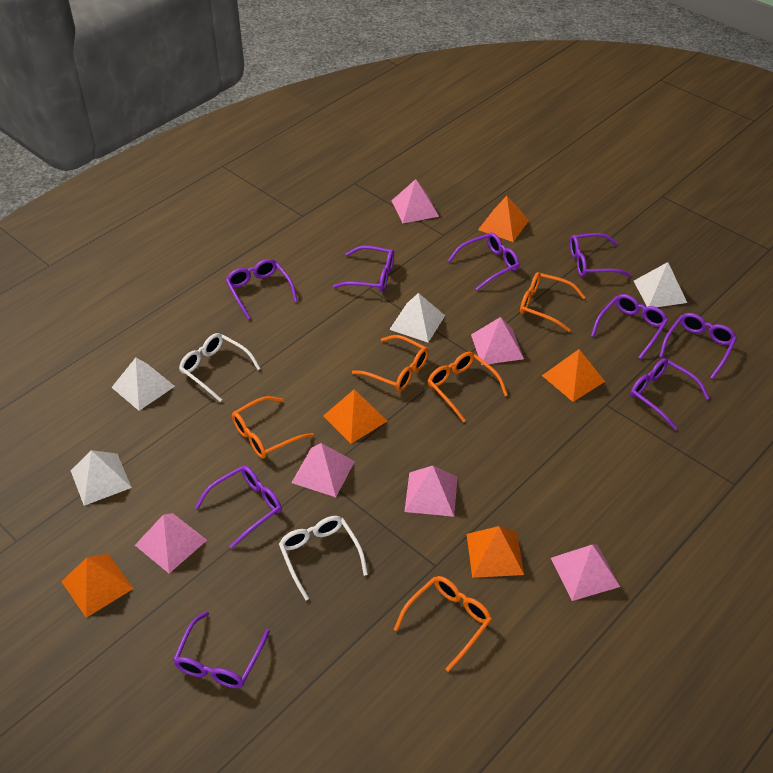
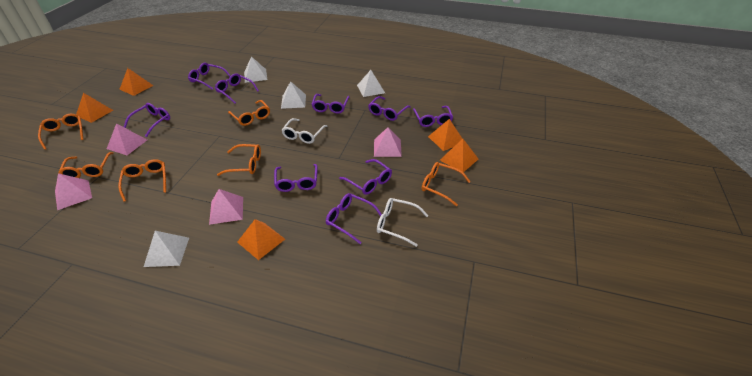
orange glasses: 5 -> 6
pink pyramid: 6 -> 4

